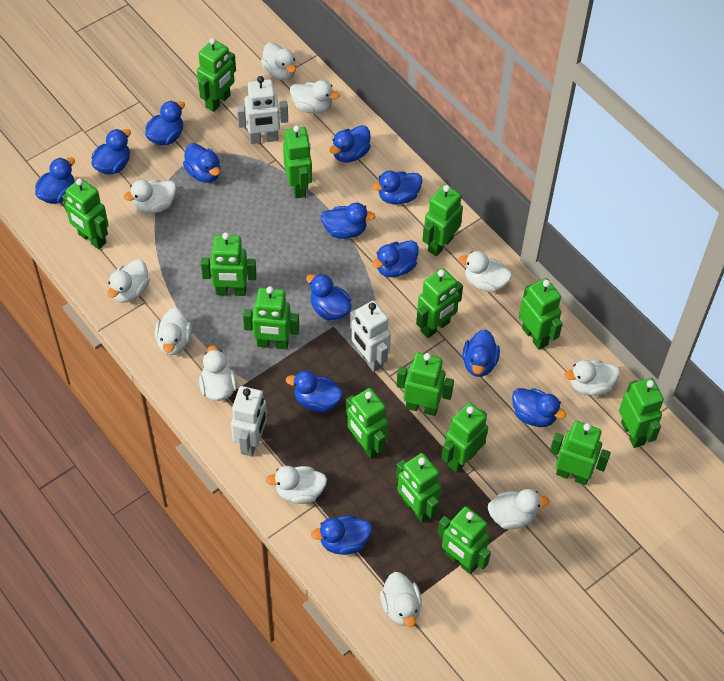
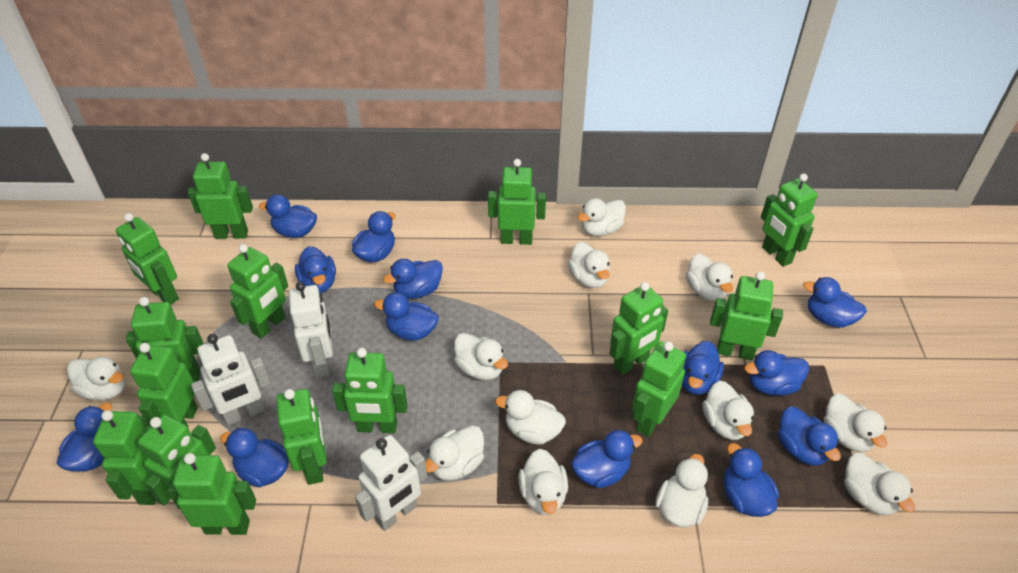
white duck: 11 -> 12

